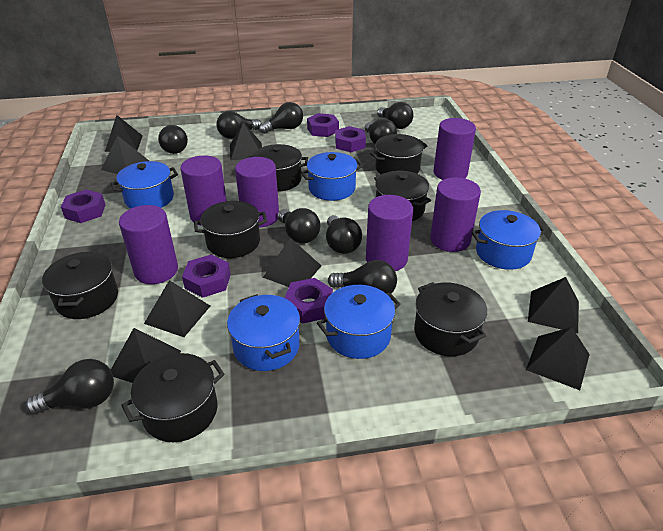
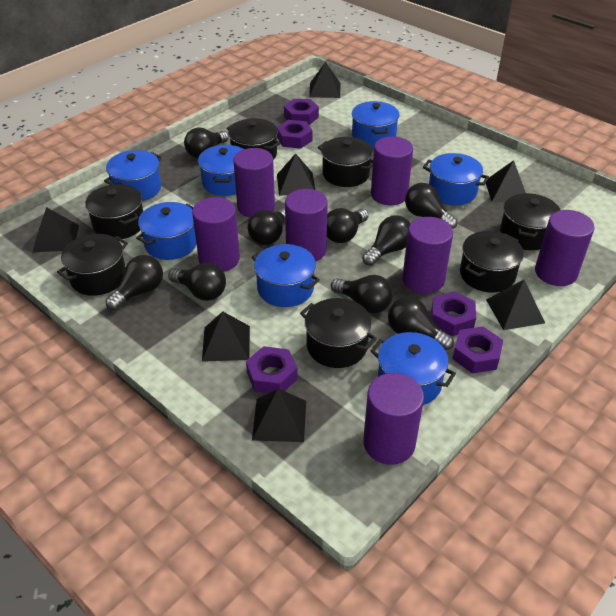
black pyramid: 8 -> 7
blue pot: 5 -> 7
purple cylinder: 6 -> 7

